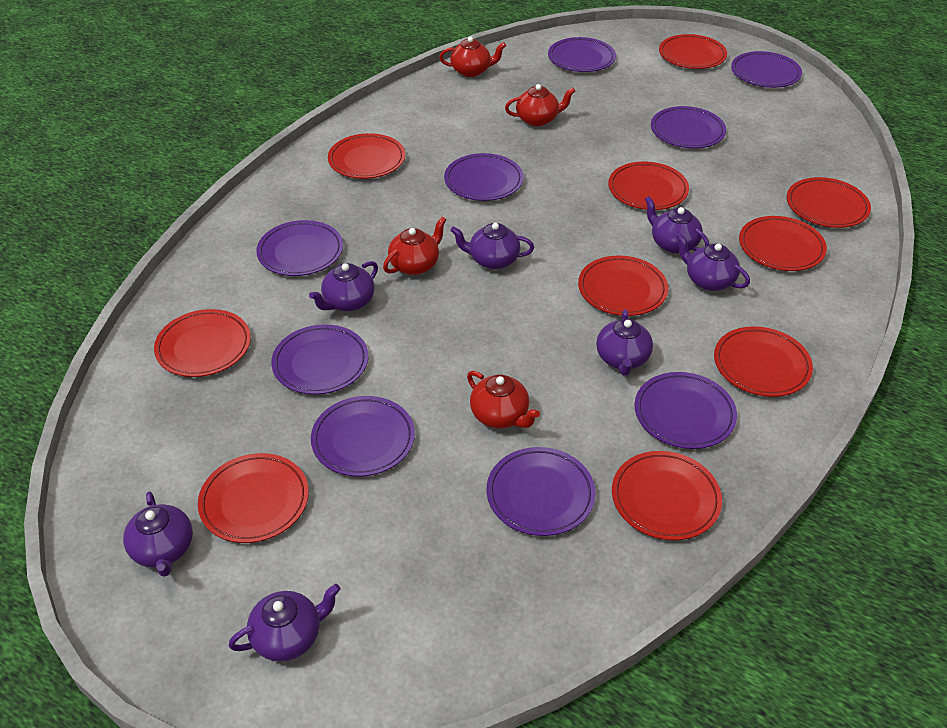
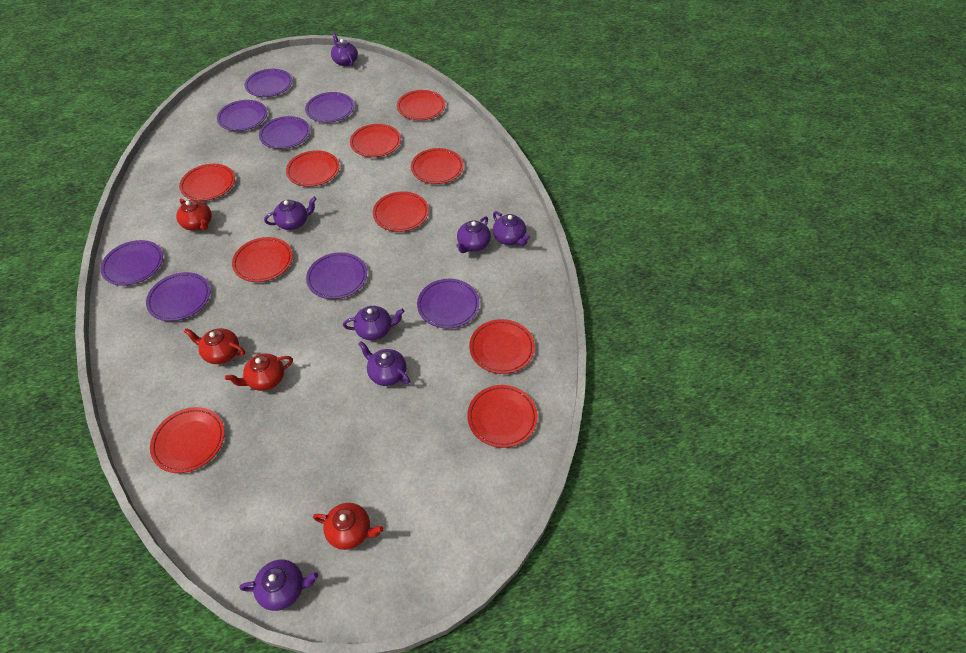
purple plate: 9 -> 8

